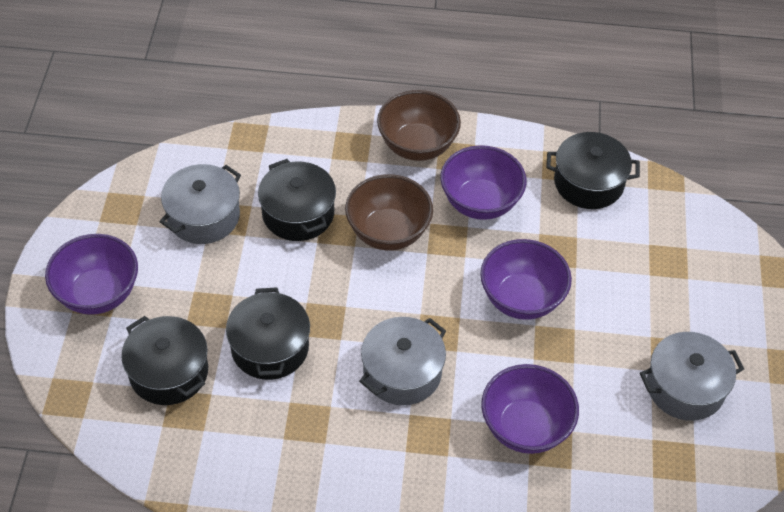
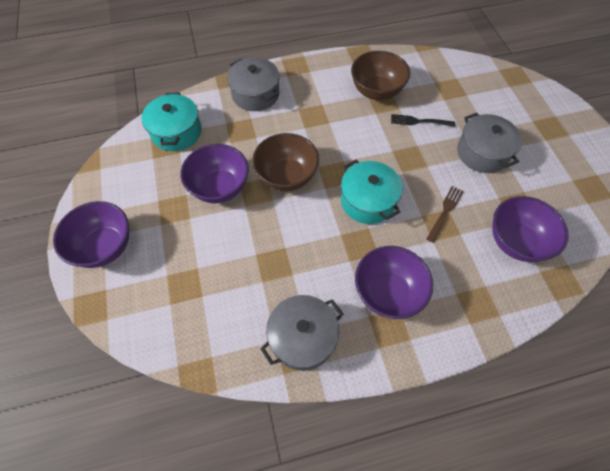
black fork: 0 -> 1
black pot: 4 -> 0
brown fork: 0 -> 1
turquoise pot: 0 -> 2

